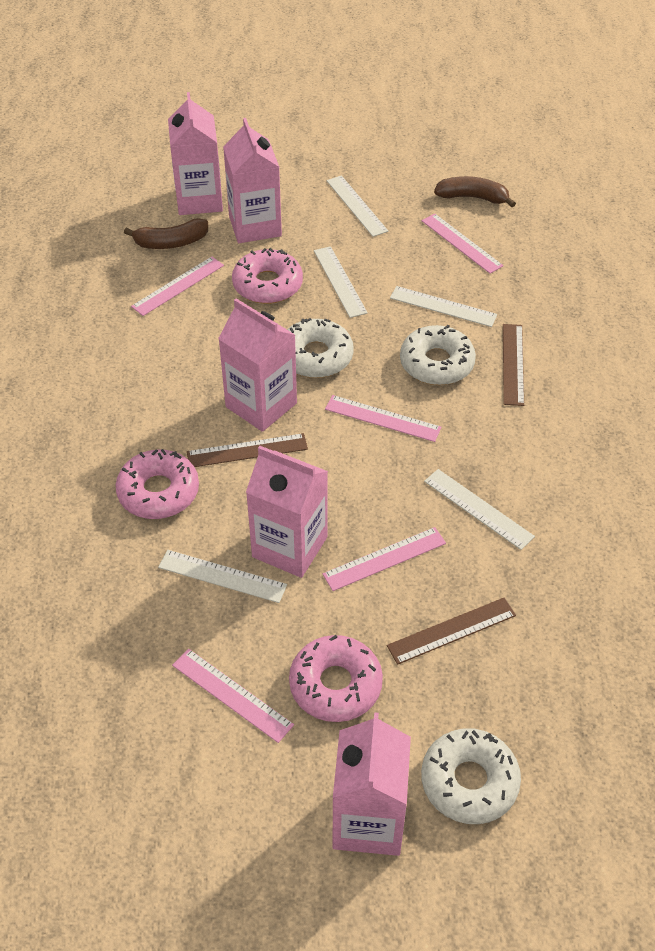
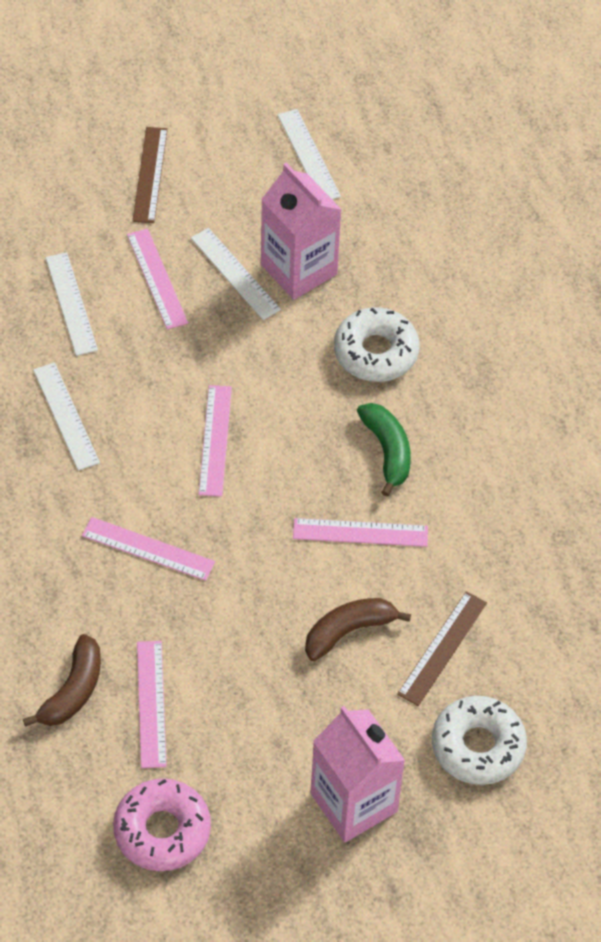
brown ruler: 3 -> 2
green banana: 0 -> 1
pink carton: 5 -> 2
pink donut: 3 -> 1
white donut: 3 -> 2
white ruler: 5 -> 4

